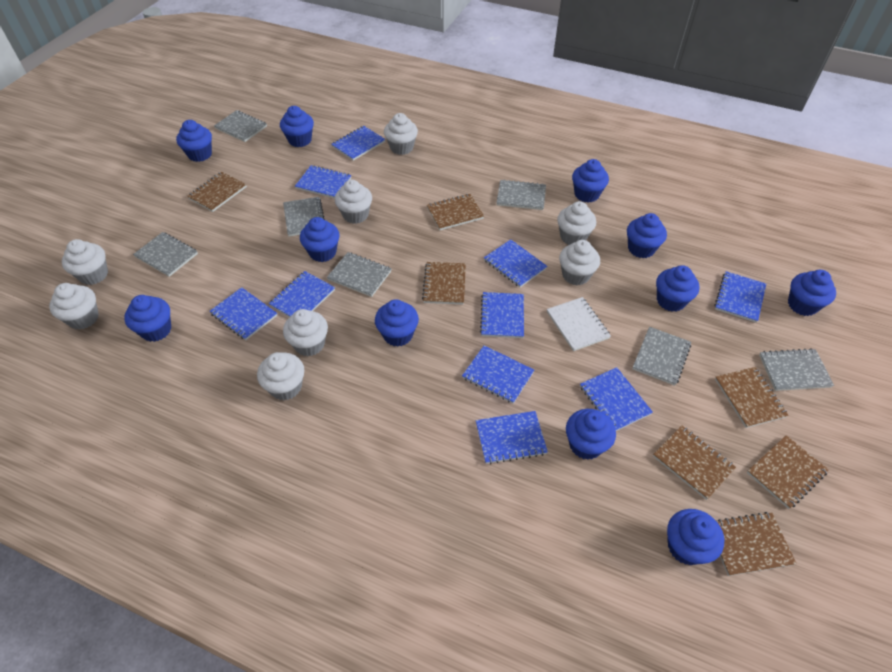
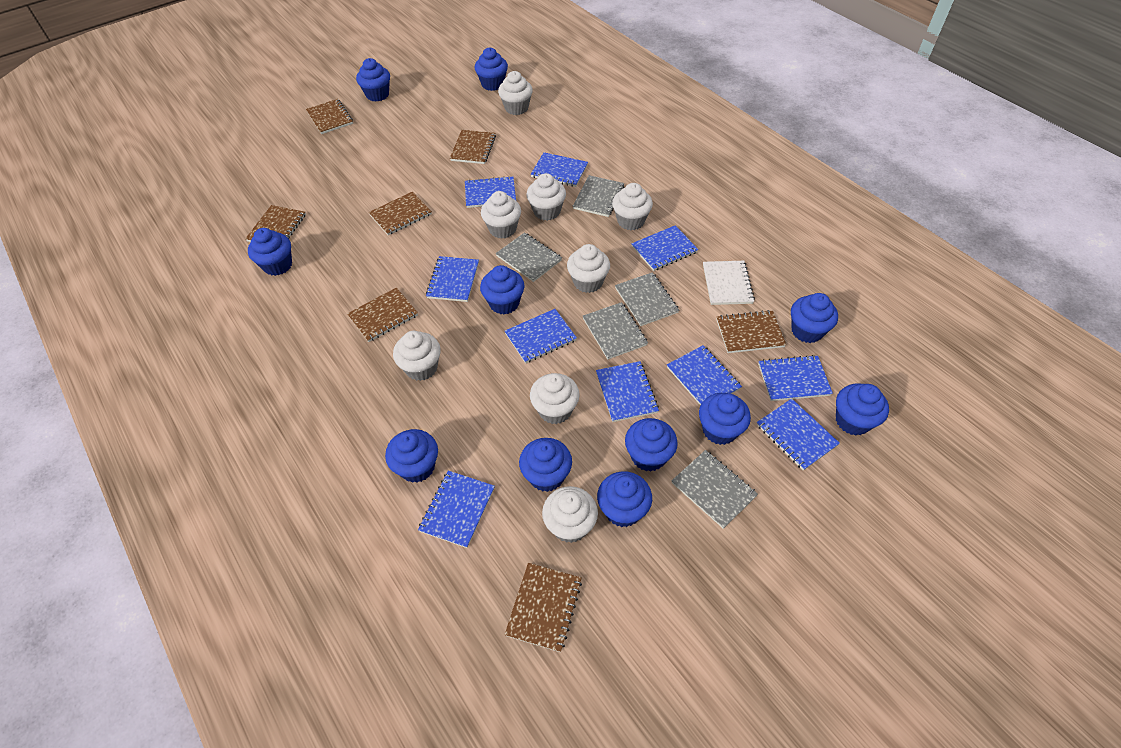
grey notebook: 7 -> 5

